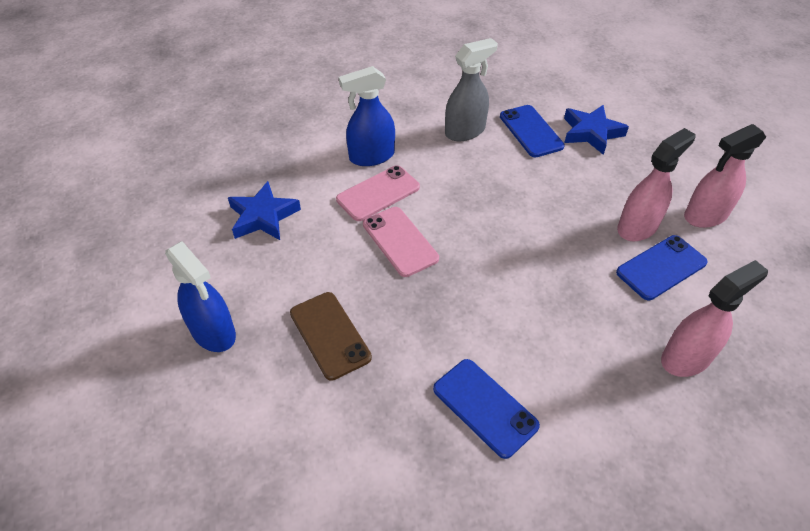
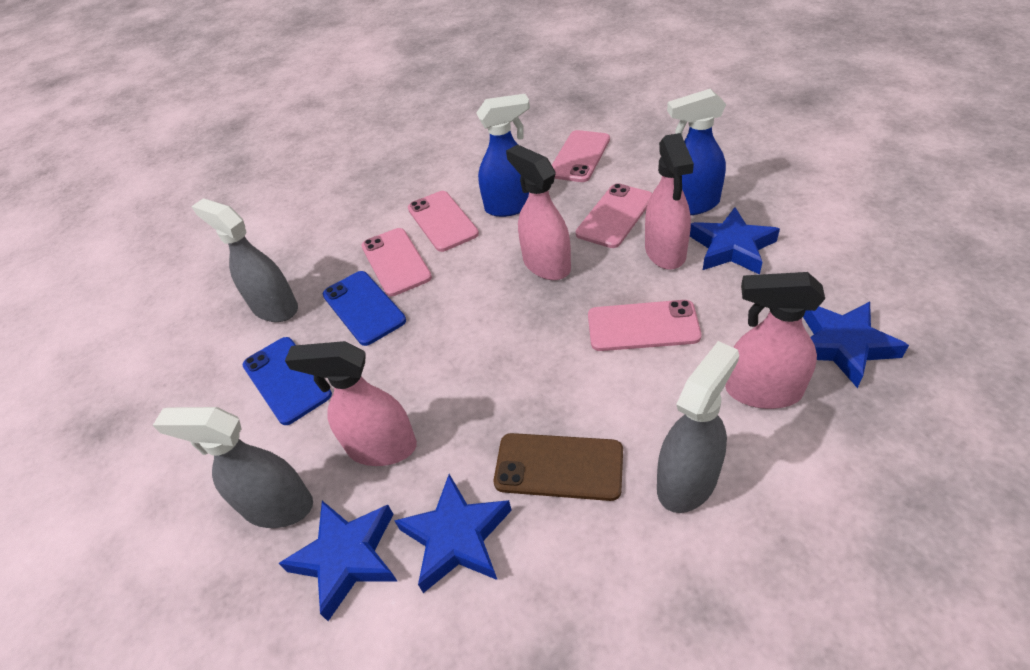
blue phone: 3 -> 2
blue star: 2 -> 4
grey spray bottle: 1 -> 3
pink phone: 2 -> 5
pink spray bottle: 3 -> 4

